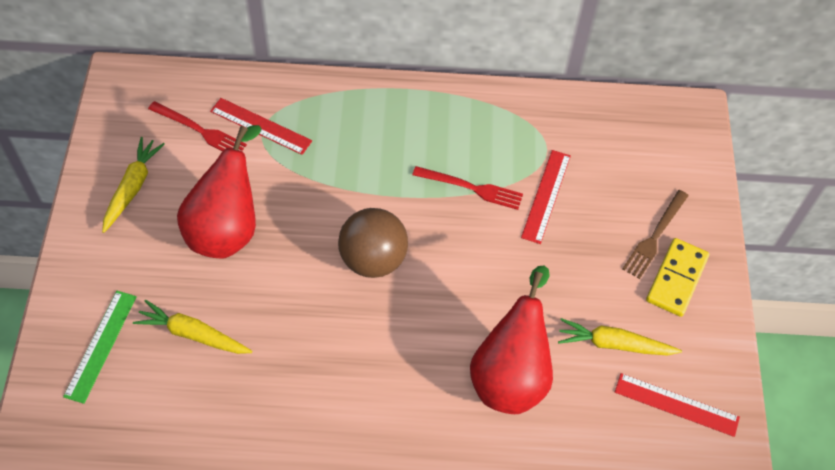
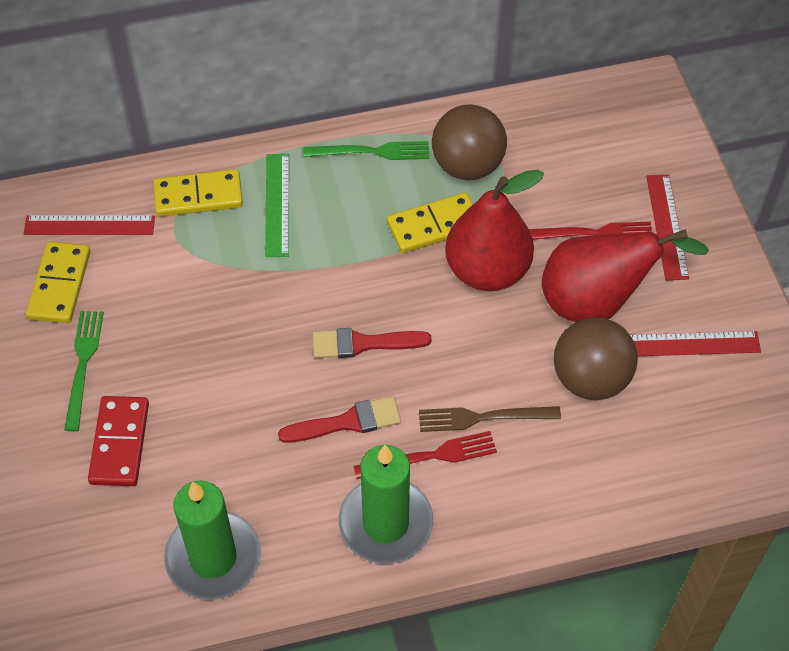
brown ball: 1 -> 2
green candle: 0 -> 2
green fork: 0 -> 2
red brush: 0 -> 2
red domino: 0 -> 1
yellow carrot: 3 -> 0
yellow domino: 1 -> 3

